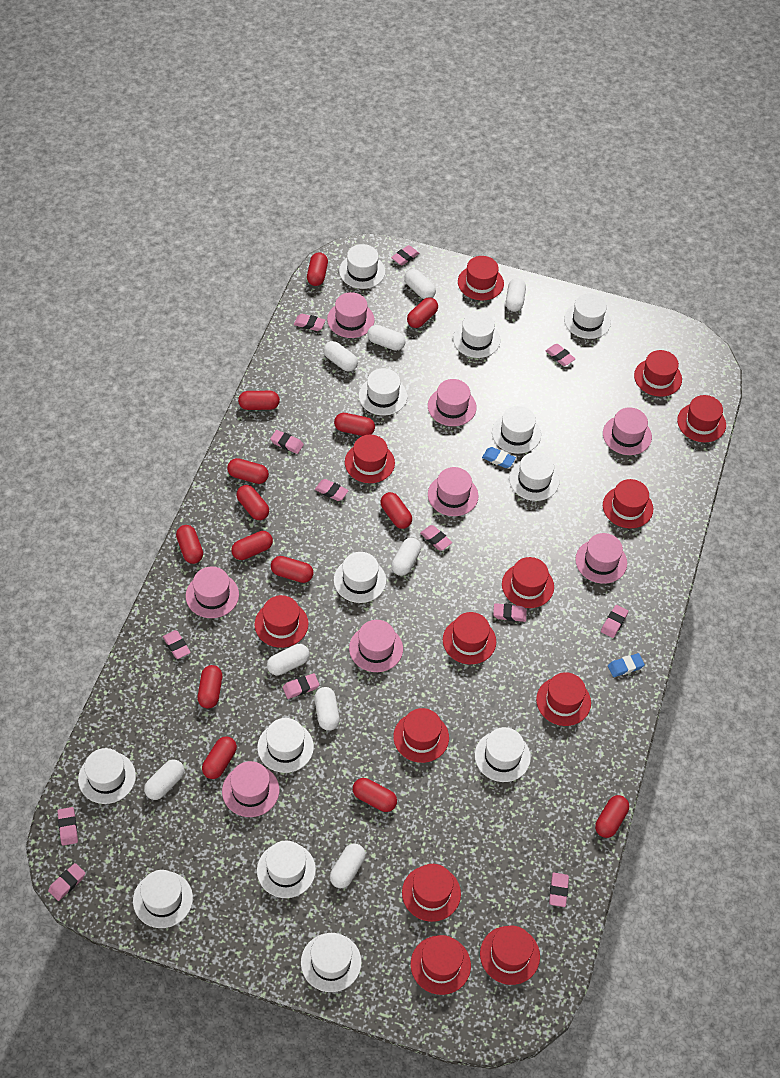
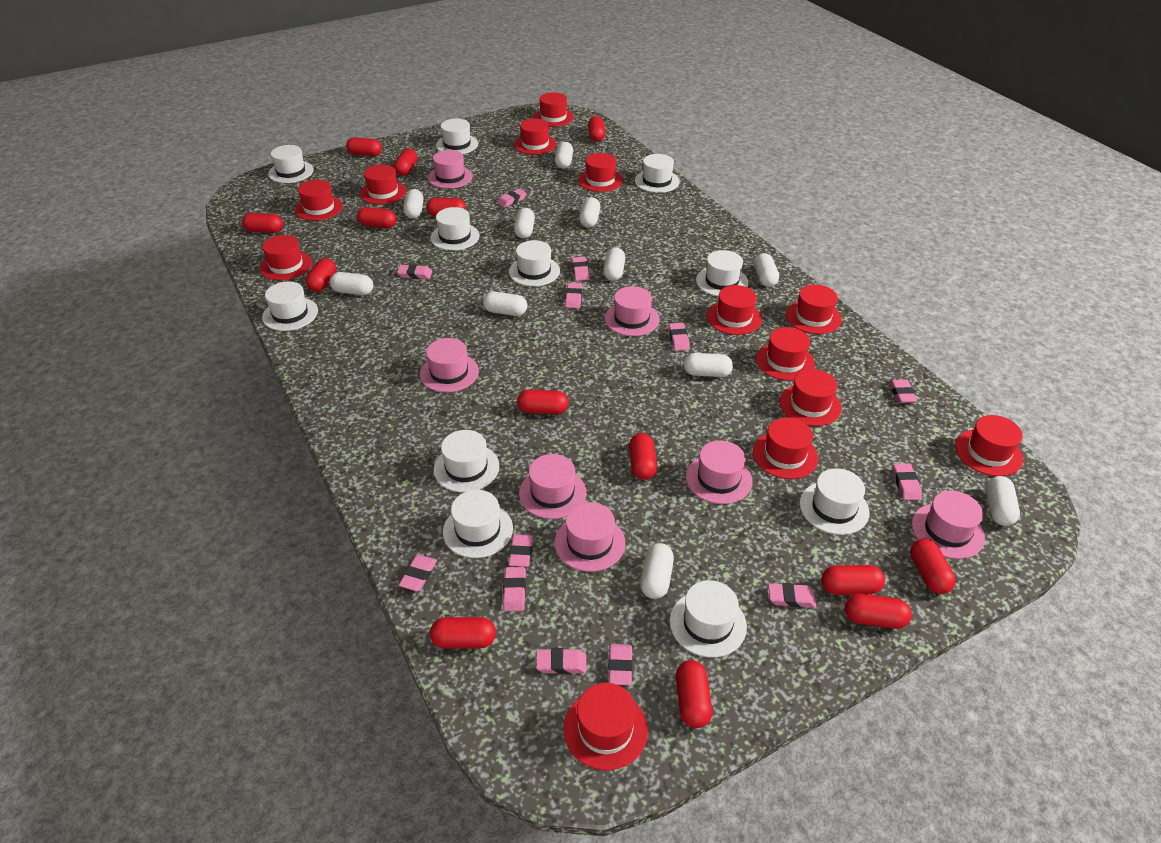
blue eraser: 2 -> 0
pink hat: 8 -> 7
white capsule: 9 -> 11
white hat: 13 -> 11

